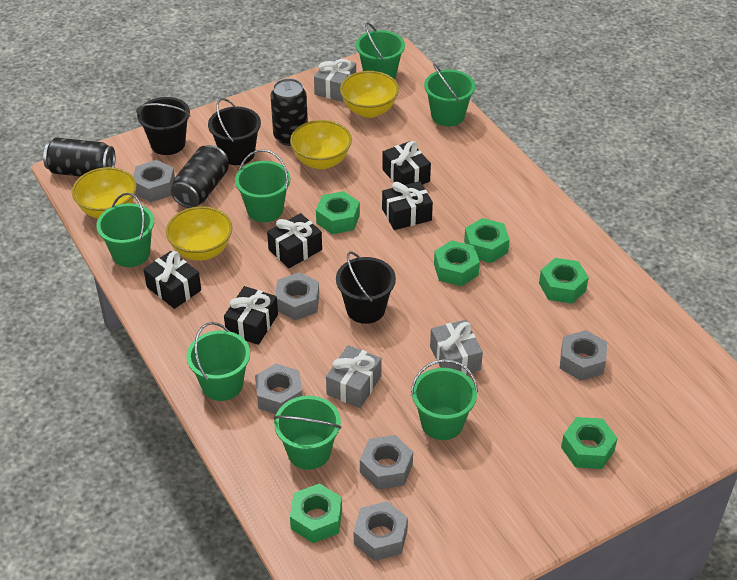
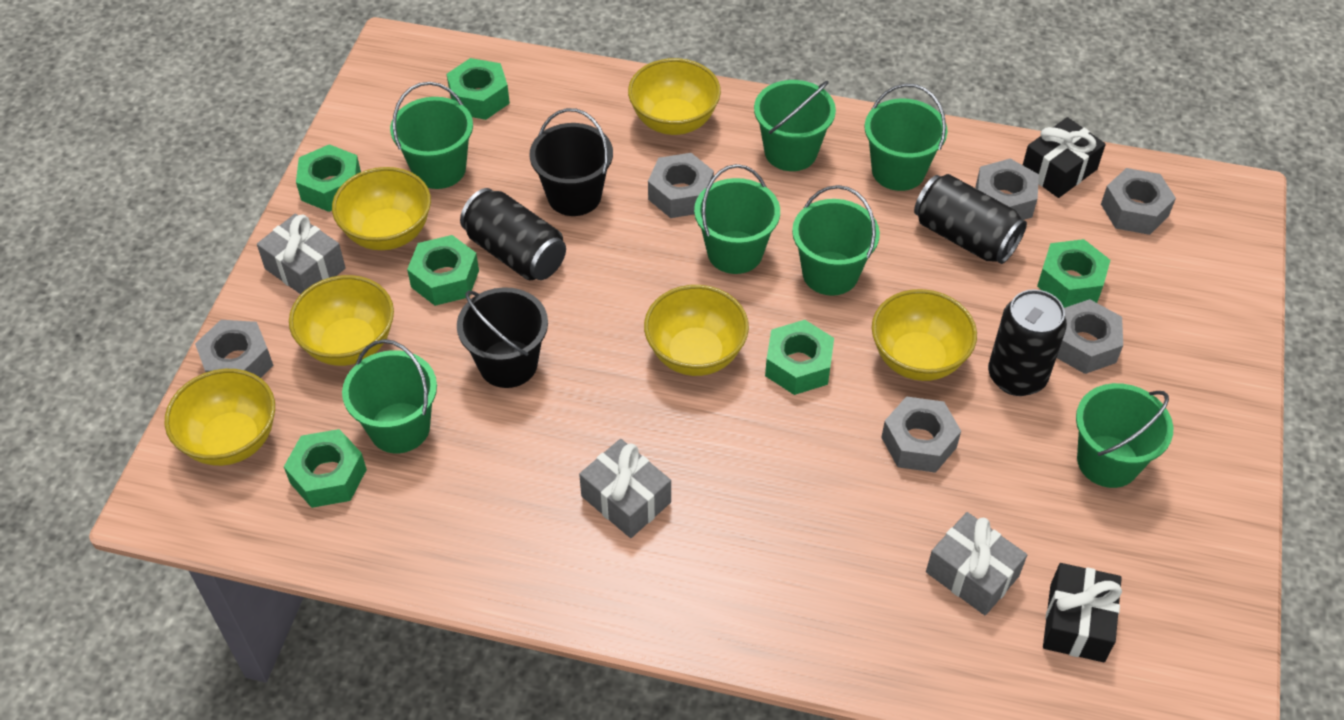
black bucket: 3 -> 2
black gift: 5 -> 2
yellow bowl: 4 -> 6

